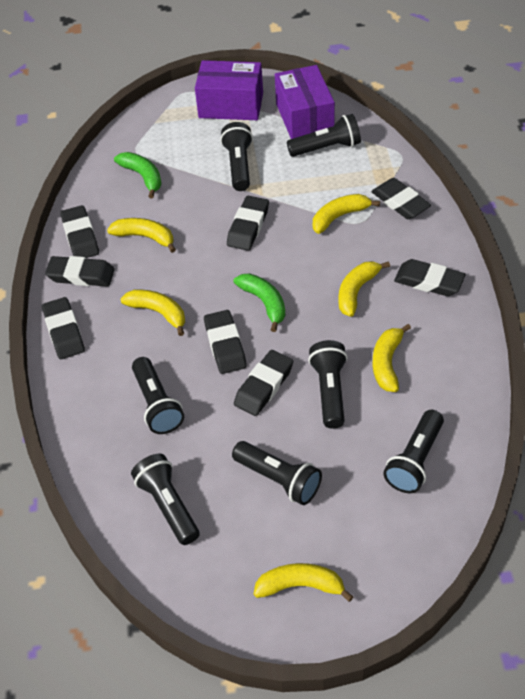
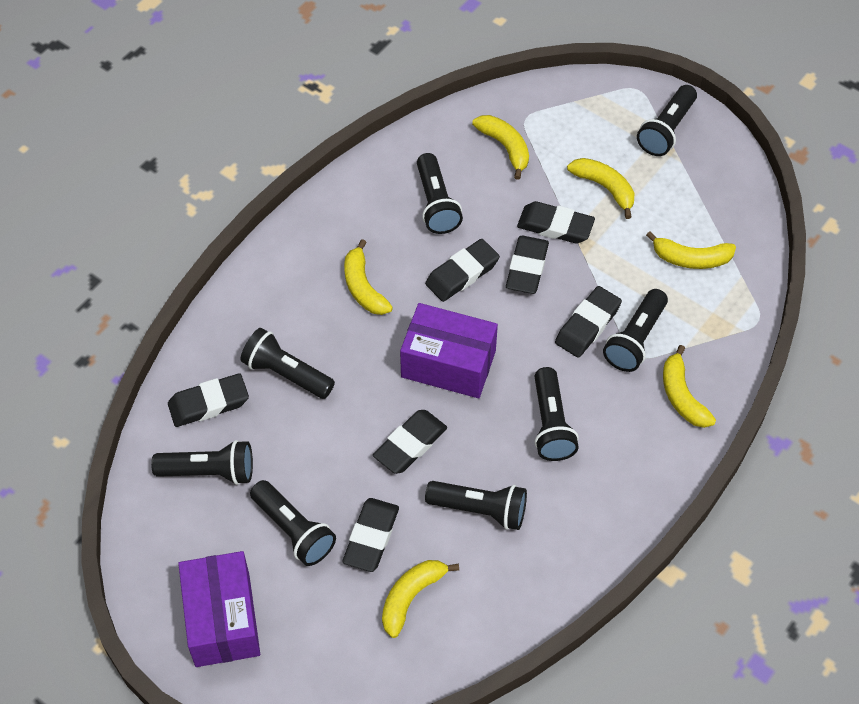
black eraser: 8 -> 7
black flashlight: 7 -> 8
green banana: 2 -> 0

